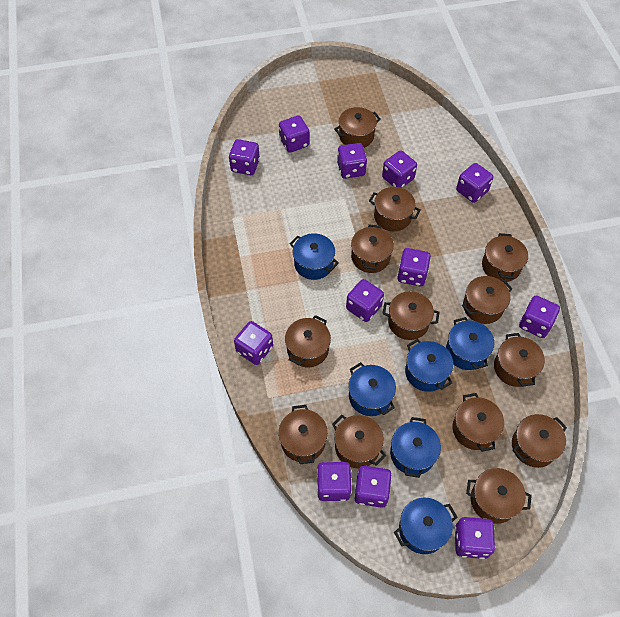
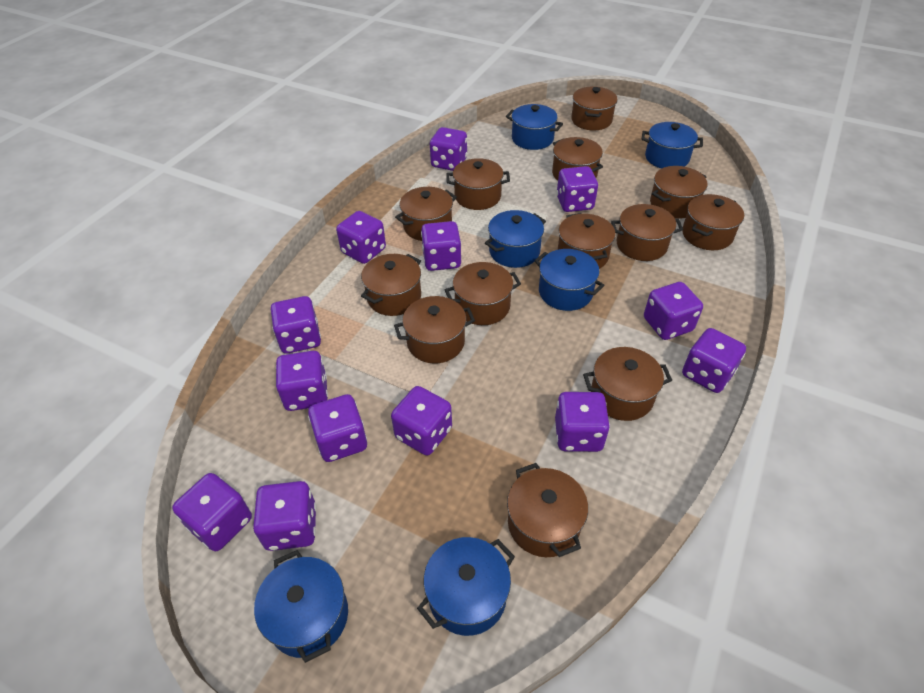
purple dice: 12 -> 13

